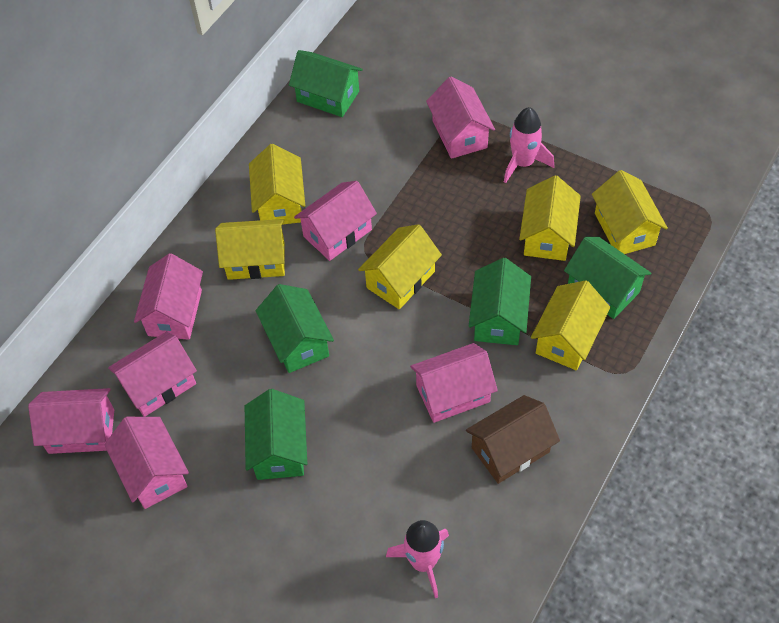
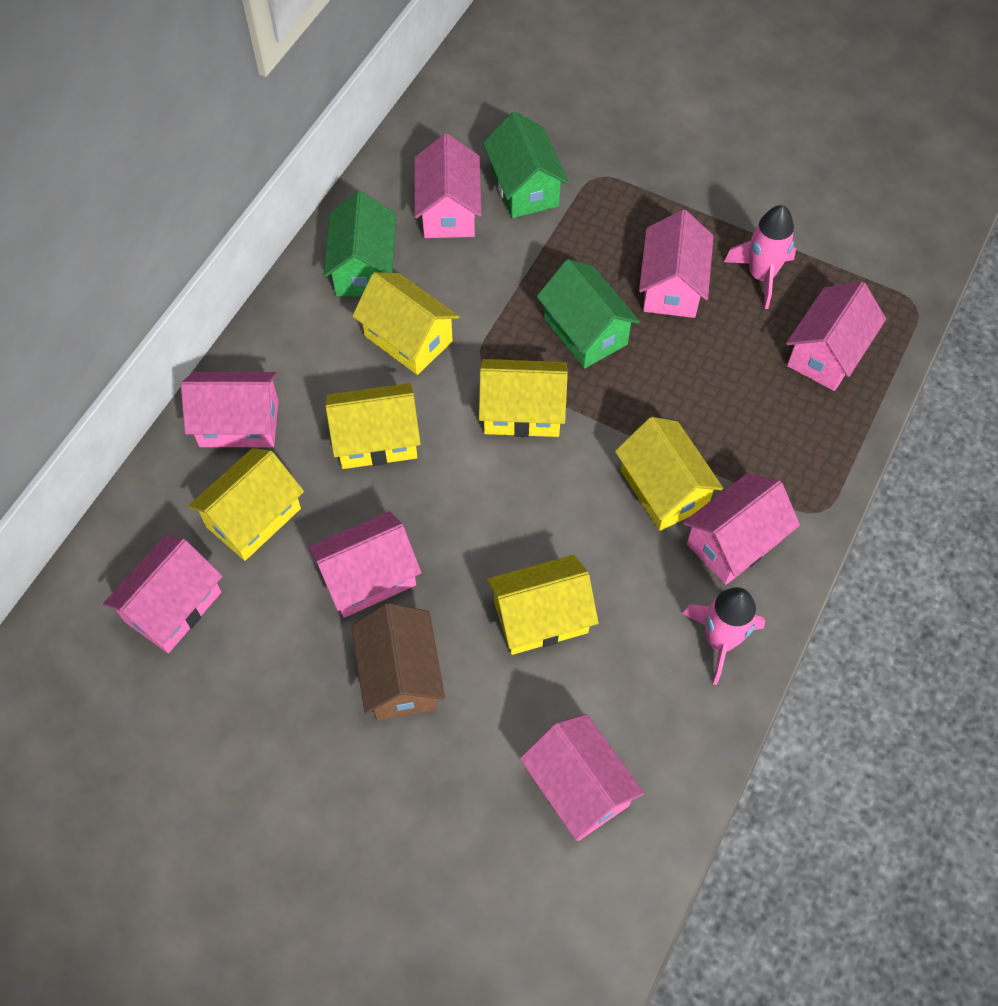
green house: 5 -> 3
pink house: 7 -> 8

